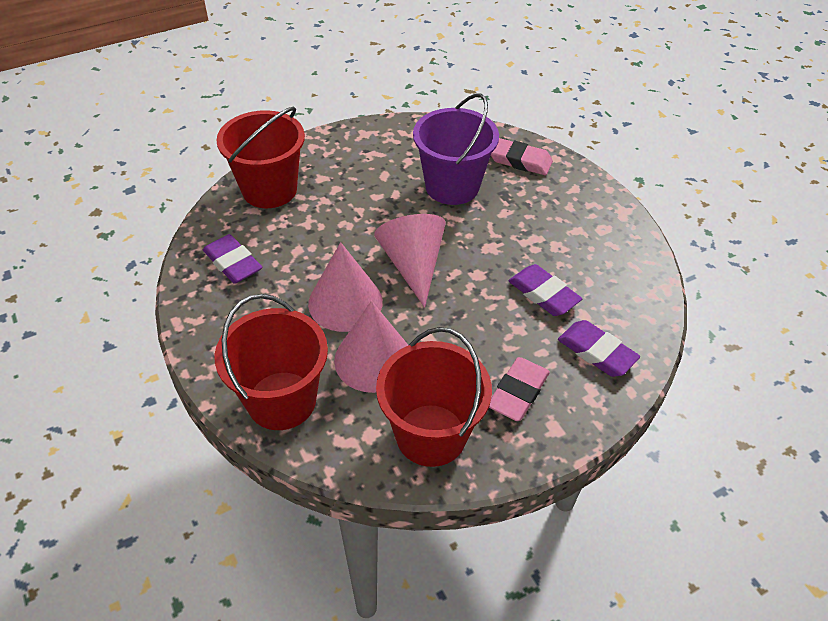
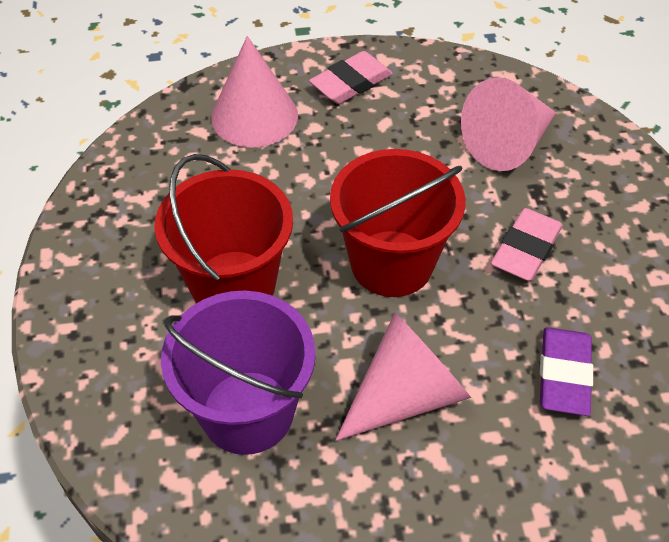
purple eraser: 3 -> 1
red bucket: 3 -> 2

